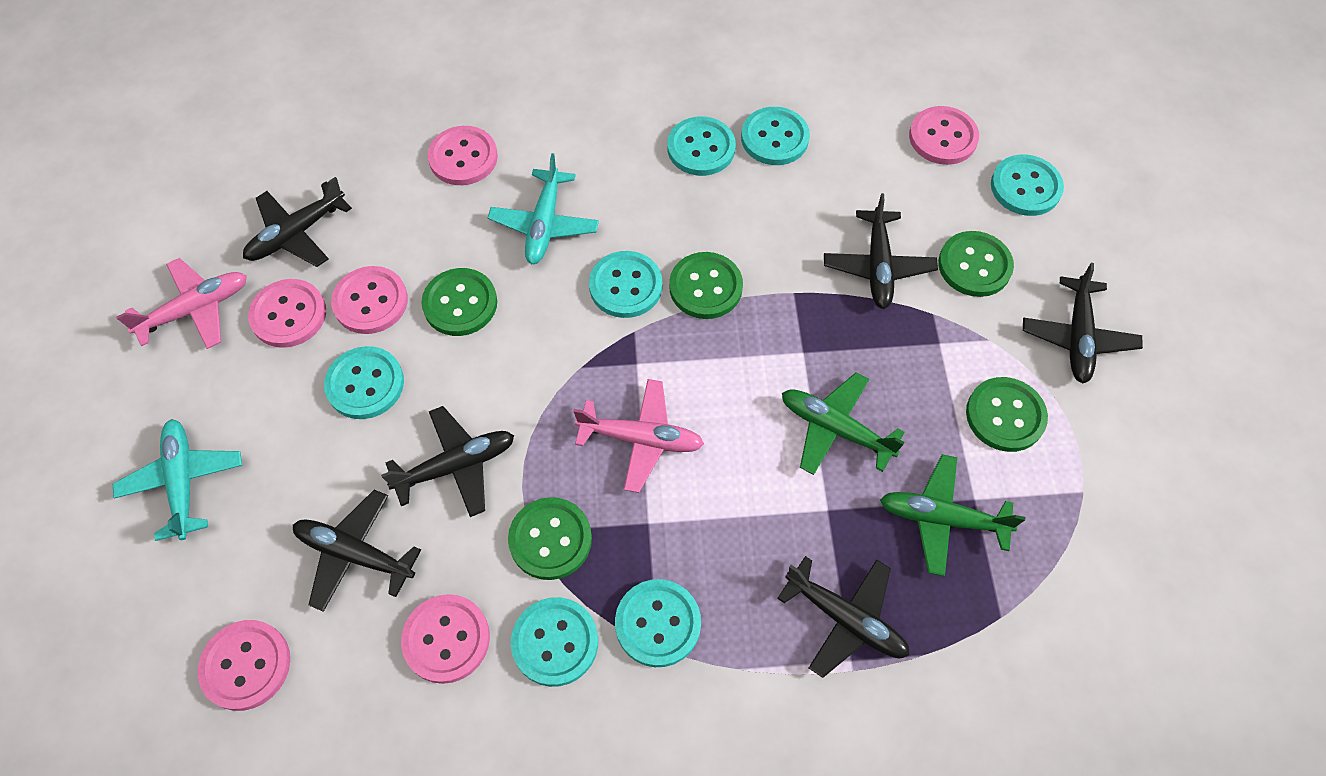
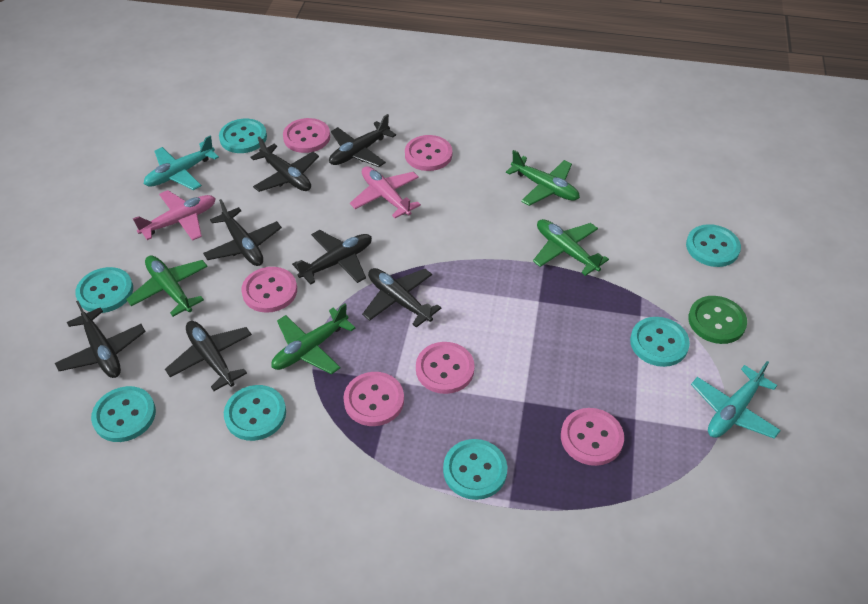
black plane: 6 -> 7
green button: 5 -> 1
green plane: 2 -> 4

